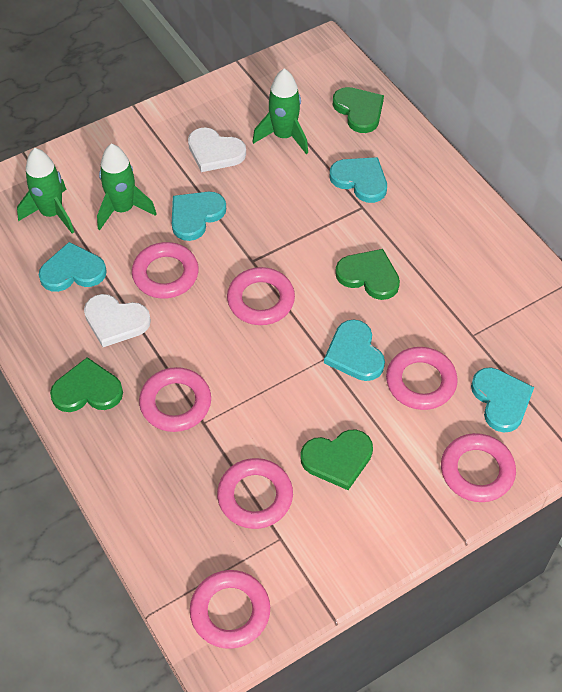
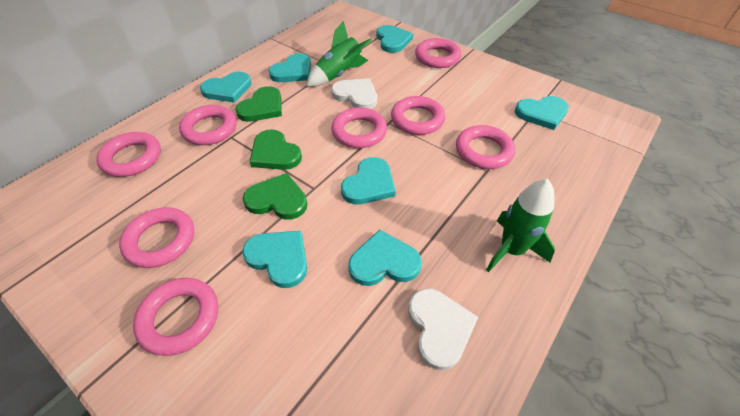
green heart: 4 -> 3
green rocket: 3 -> 2
pink ring: 7 -> 8
turquoise heart: 5 -> 7

